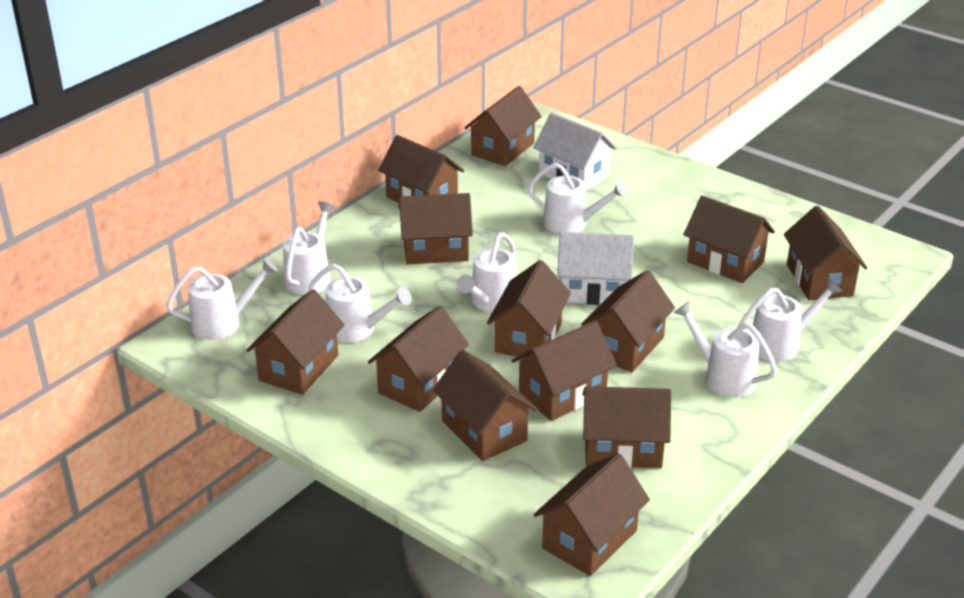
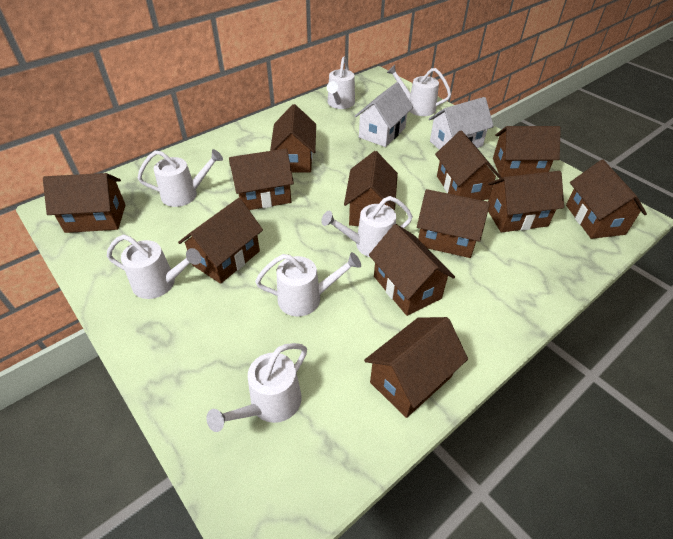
brown house: 13 -> 12

